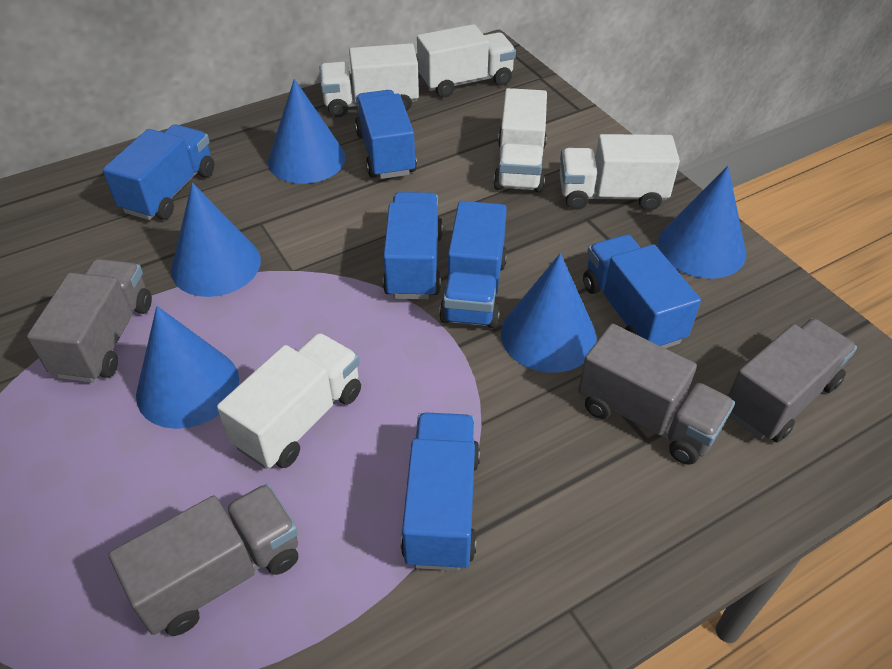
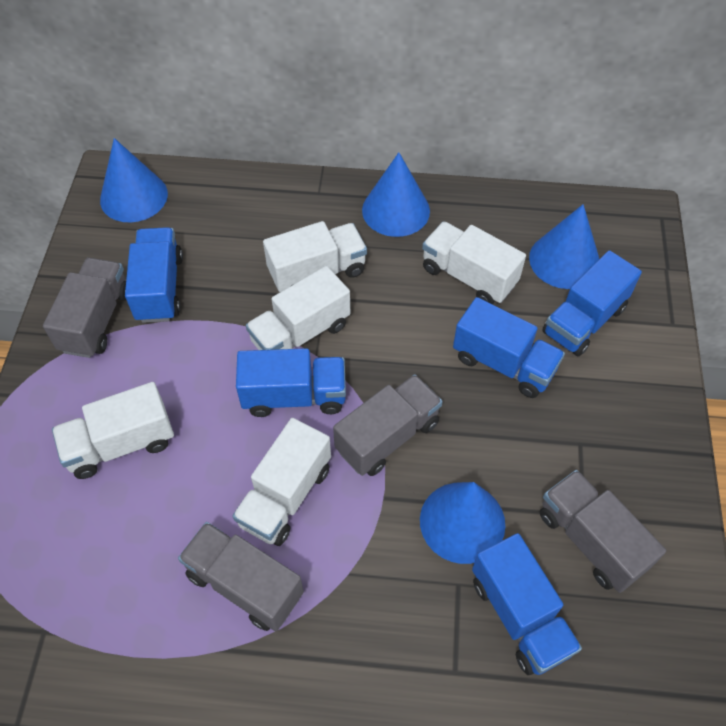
blue cone: 5 -> 4
blue truck: 6 -> 5

